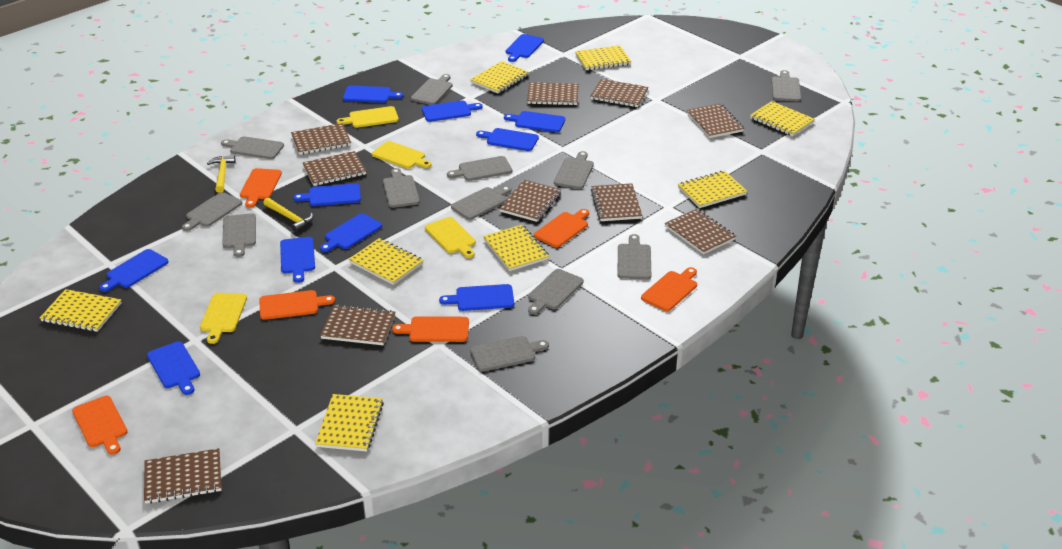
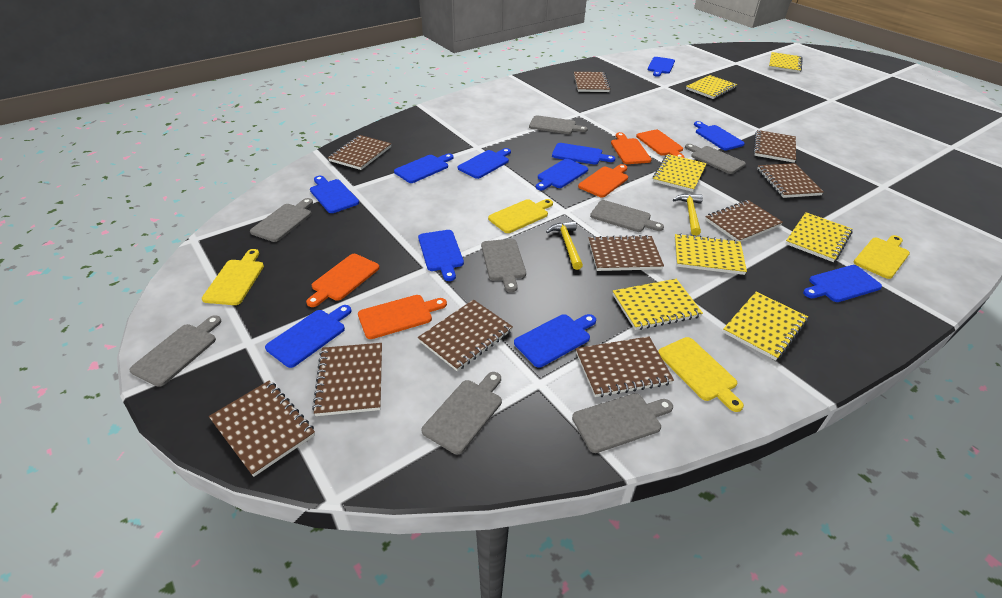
grey cutting board: 12 -> 8
orange cutting board: 6 -> 5
yellow notebook: 8 -> 7

